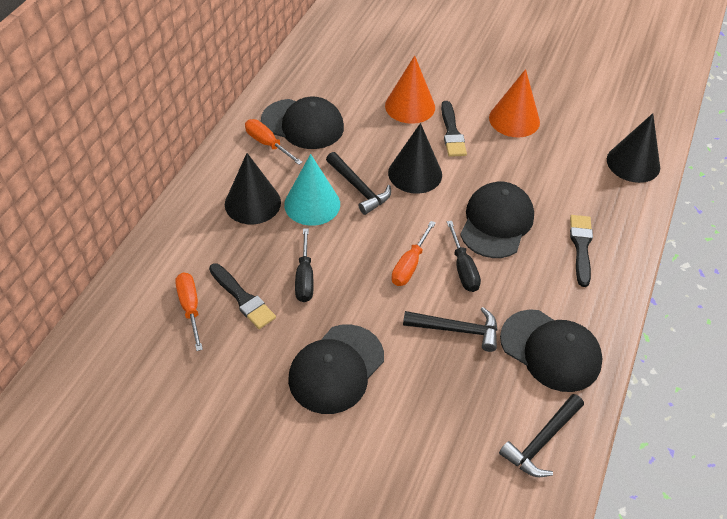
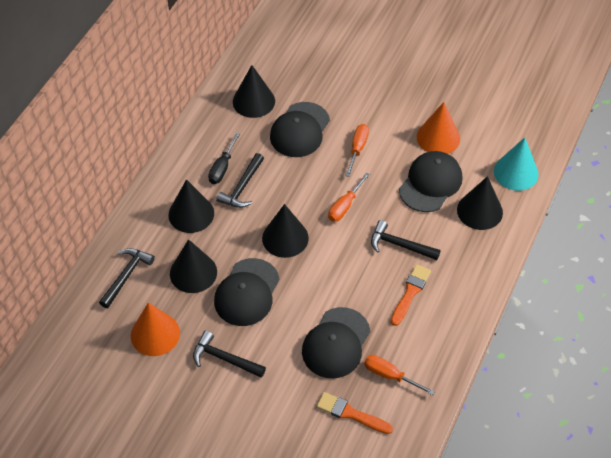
black brush: 3 -> 0
black cone: 3 -> 5
black hammer: 3 -> 4
black screwdriver: 2 -> 1
orange brush: 0 -> 2

